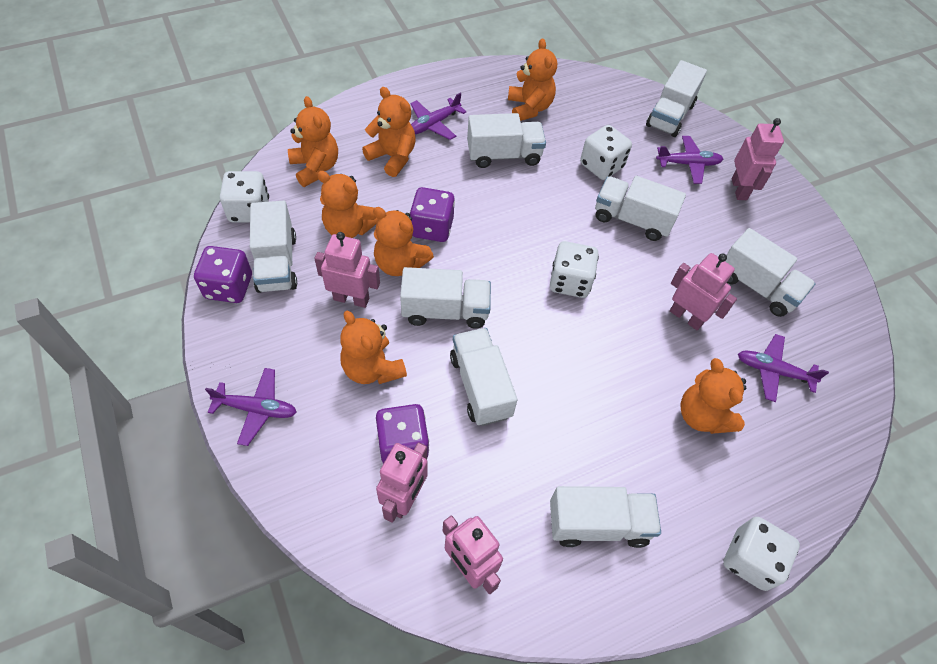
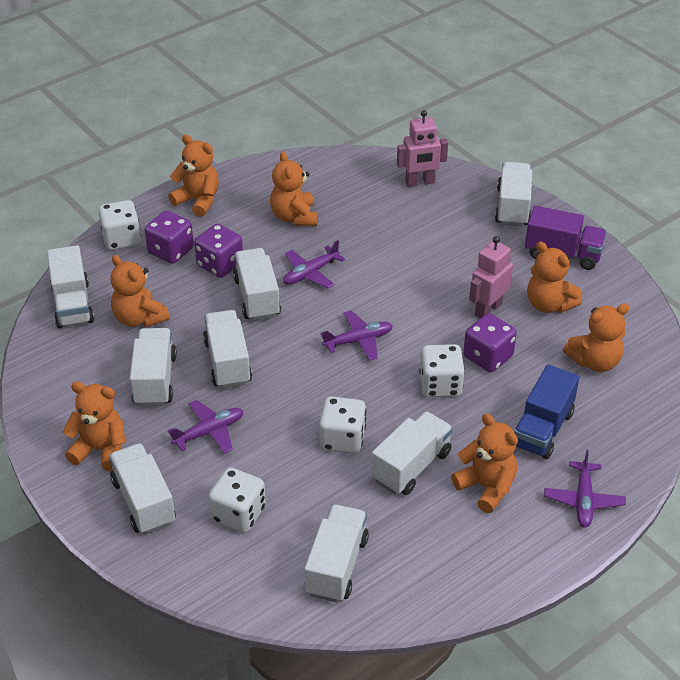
blue truck: 0 -> 1
pink robot: 5 -> 2
purple truck: 0 -> 1

